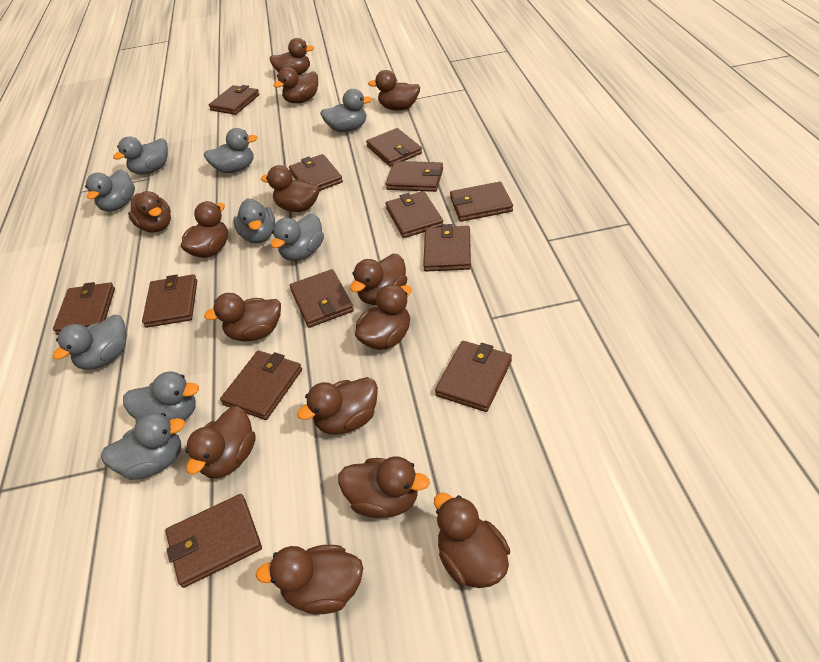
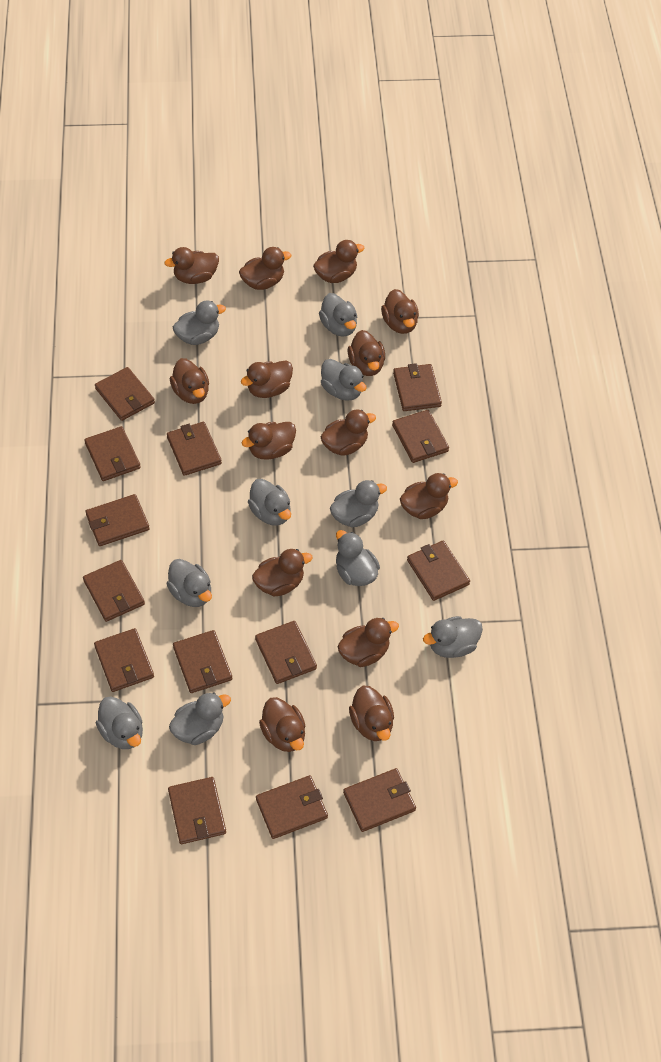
brown wallet: 13 -> 14
grey duck: 9 -> 10

